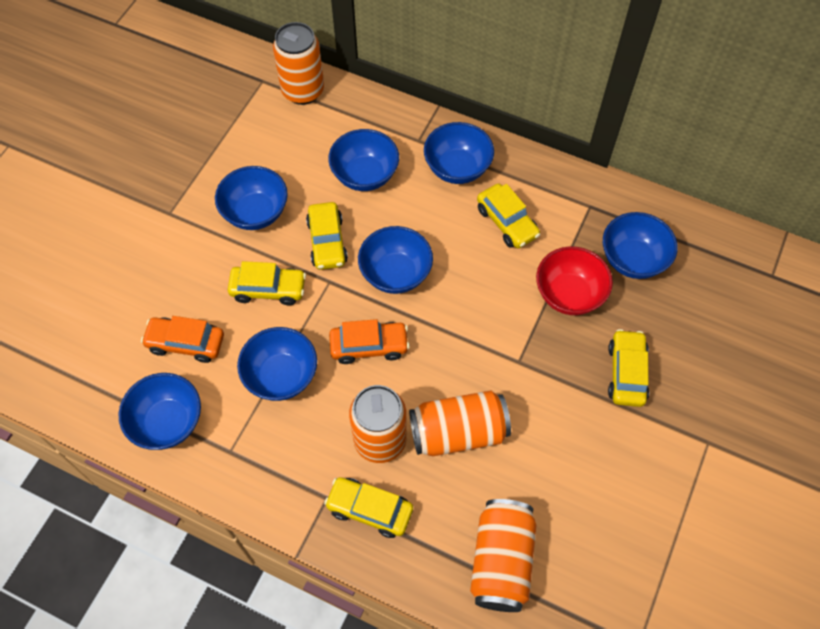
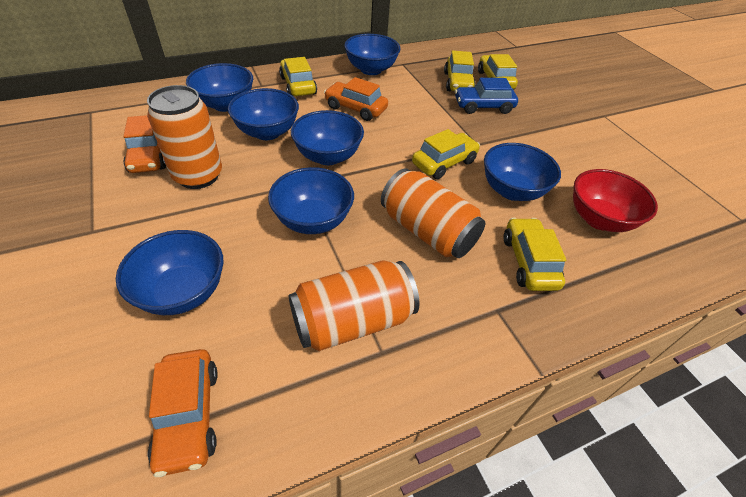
blue car: 0 -> 1
orange can: 4 -> 3
orange car: 2 -> 3

